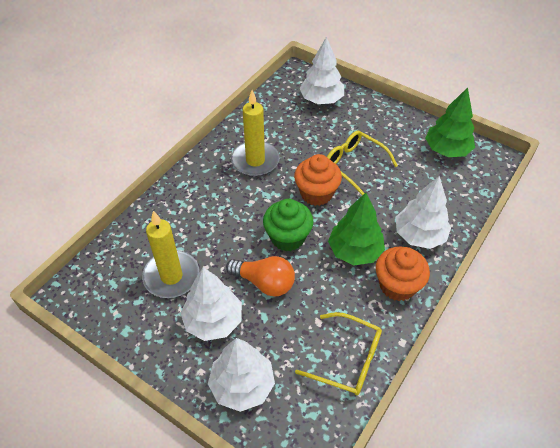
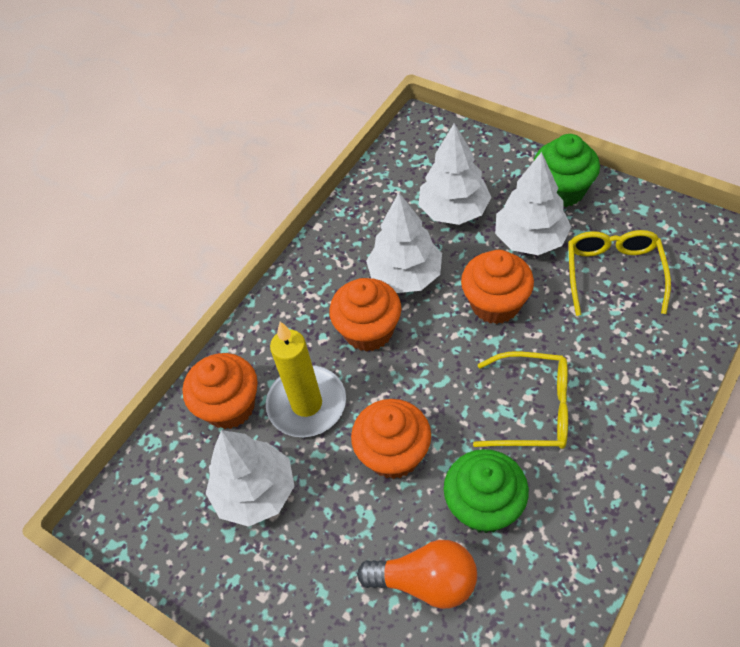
green cupcake: 1 -> 2
green tree: 2 -> 0
orange cupcake: 2 -> 4
yellow candle: 2 -> 1

